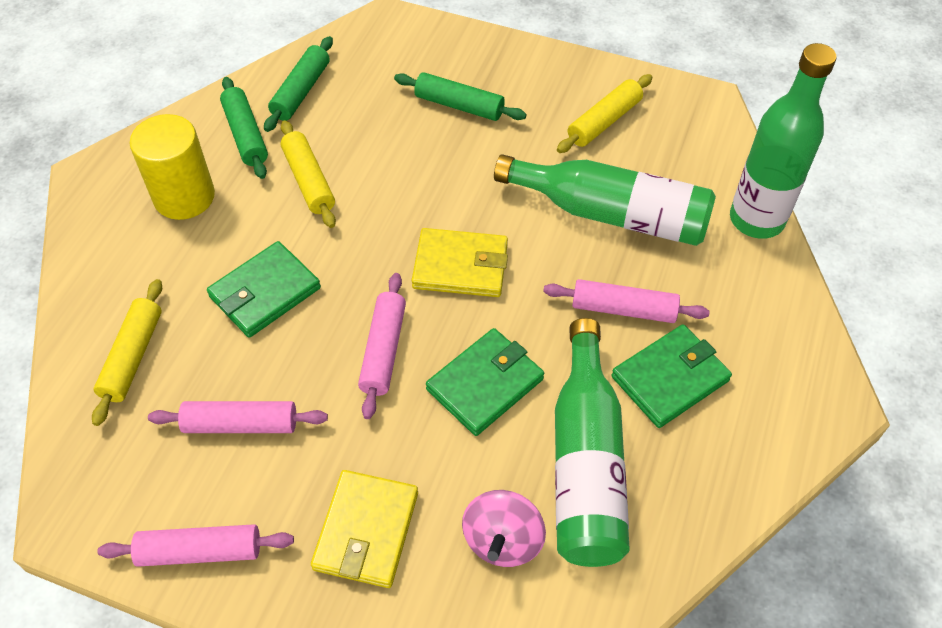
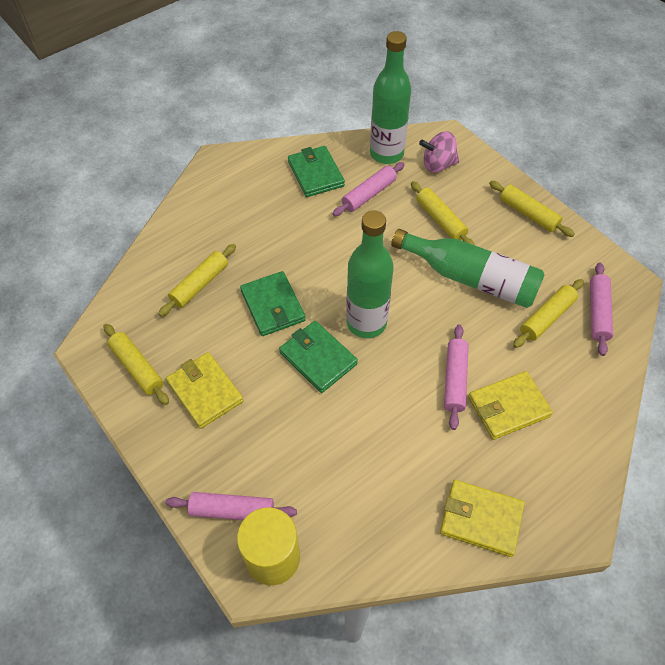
green rolling pin: 3 -> 0
yellow rolling pin: 3 -> 5
yellow wallet: 2 -> 3

